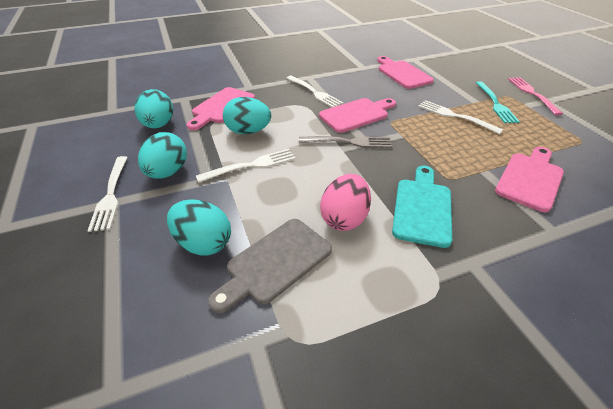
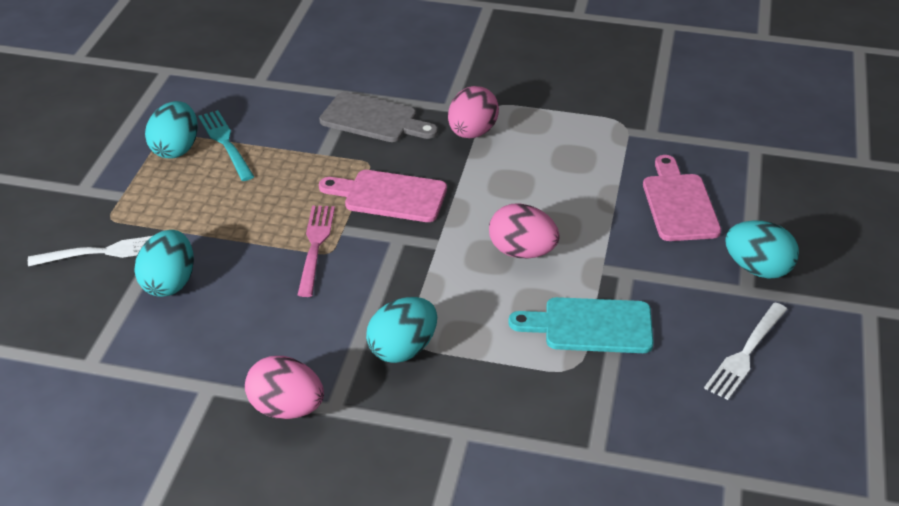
grey fork: 1 -> 0
pink cutting board: 4 -> 2
pink egg: 1 -> 3
white fork: 4 -> 2

